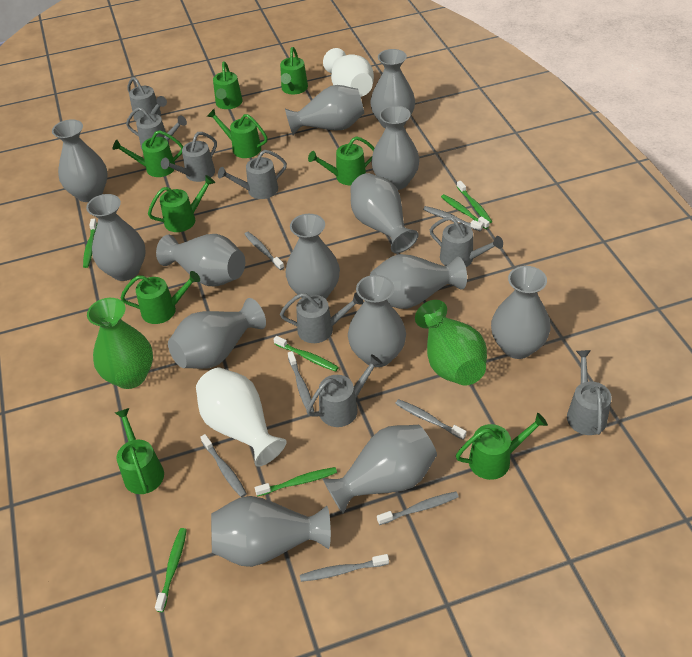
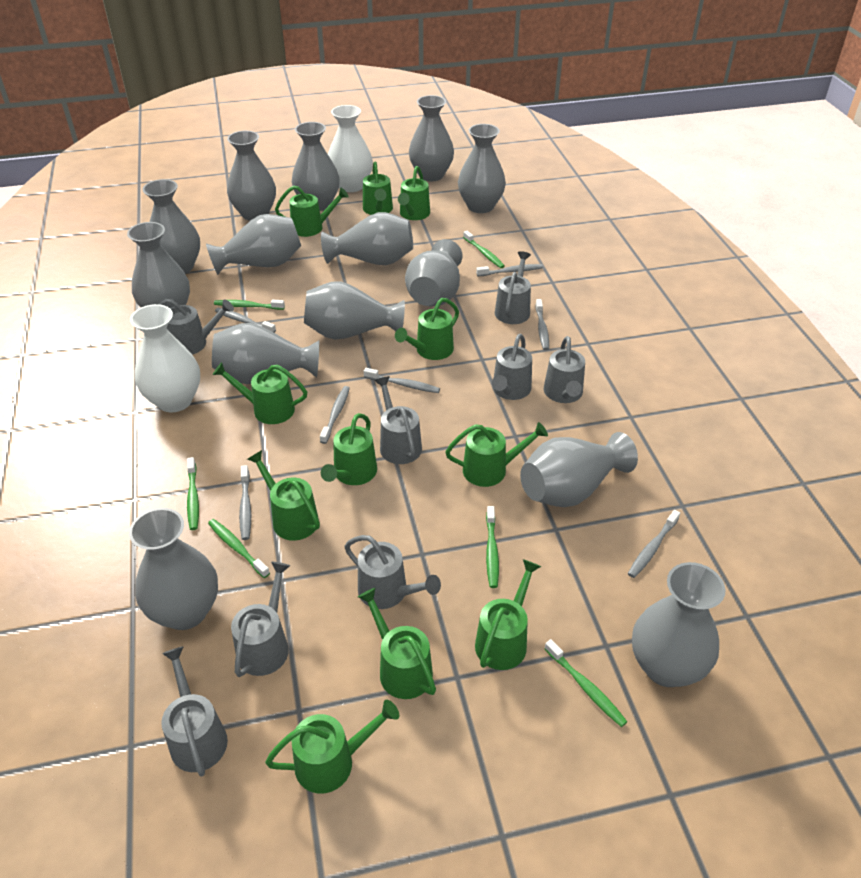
green vase: 2 -> 0
green watering can: 9 -> 11

